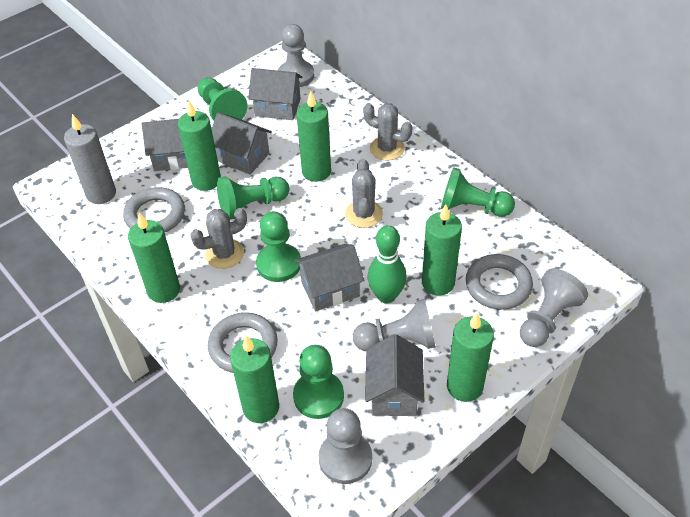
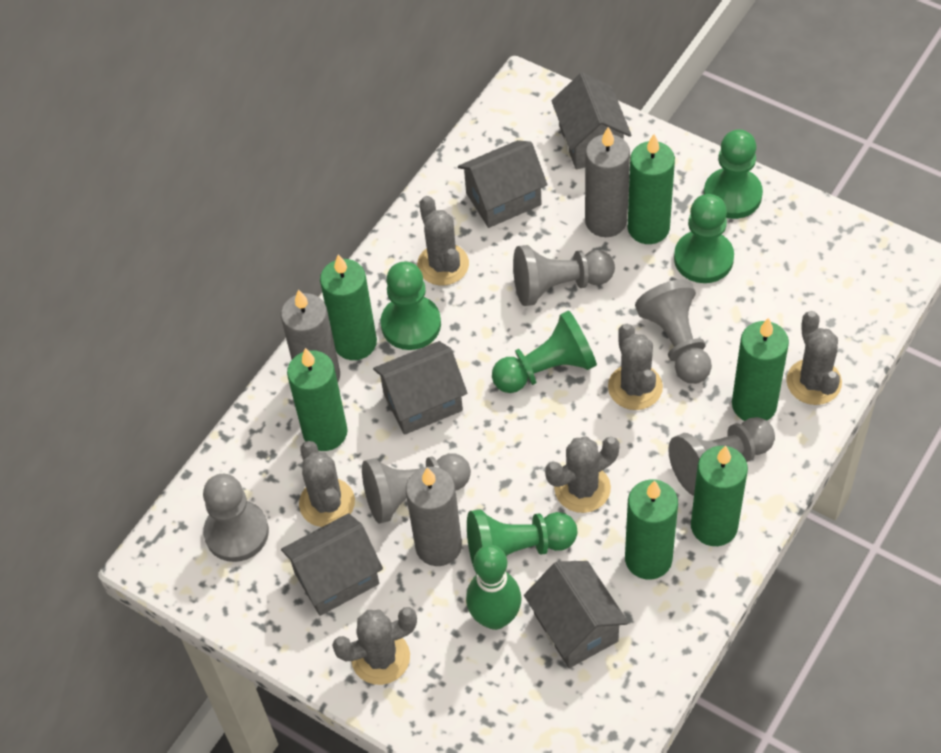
grey cactus: 3 -> 6
grey candle: 1 -> 3
grey pawn: 4 -> 5
grey ring: 3 -> 0

